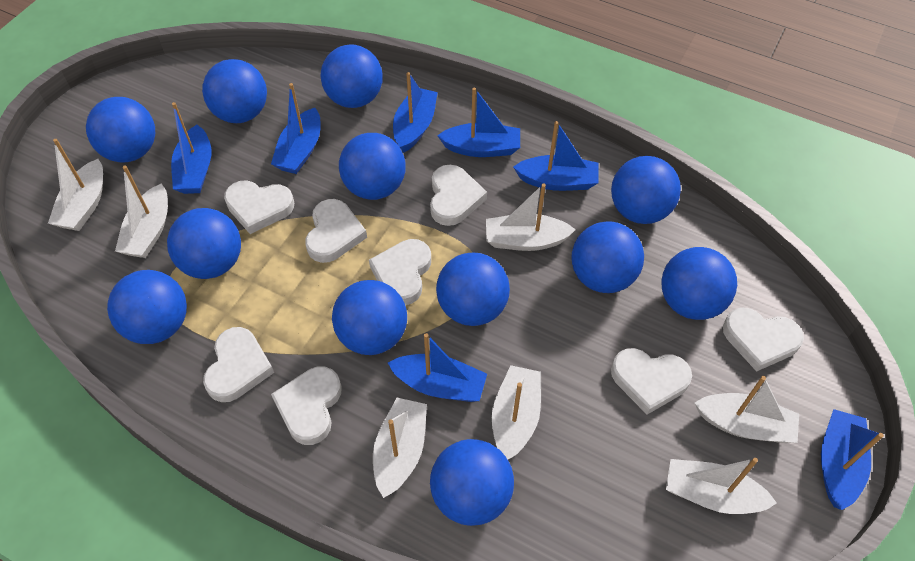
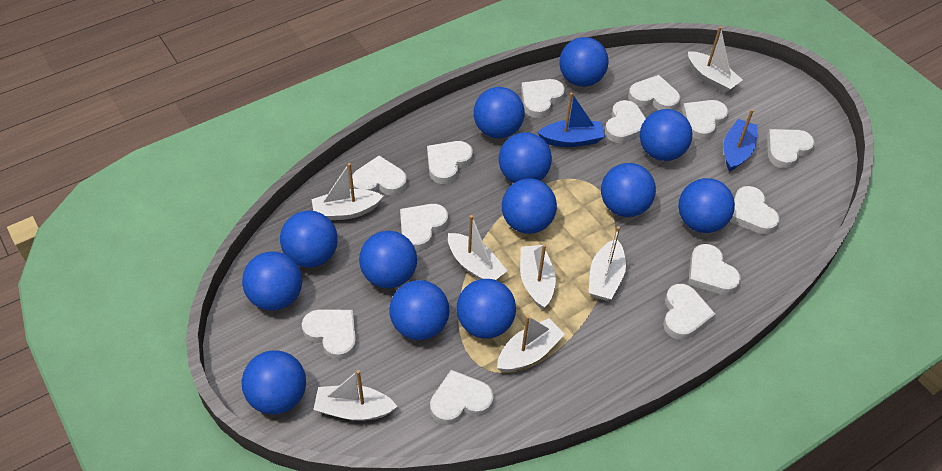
blue ball: 12 -> 13
blue boat: 7 -> 2
white heart: 8 -> 13

